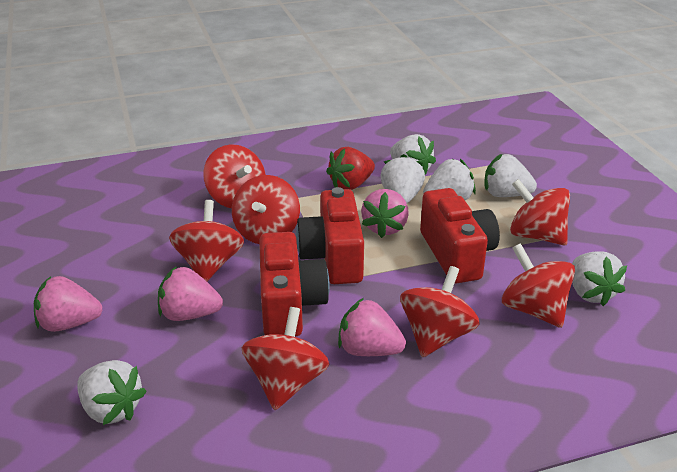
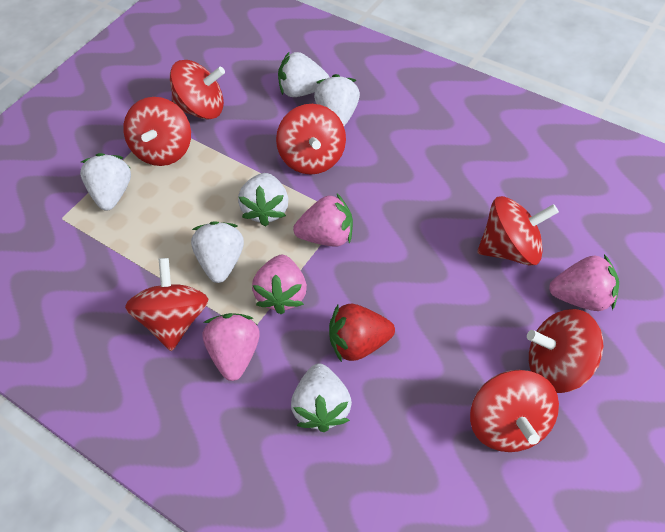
red camera: 3 -> 0

